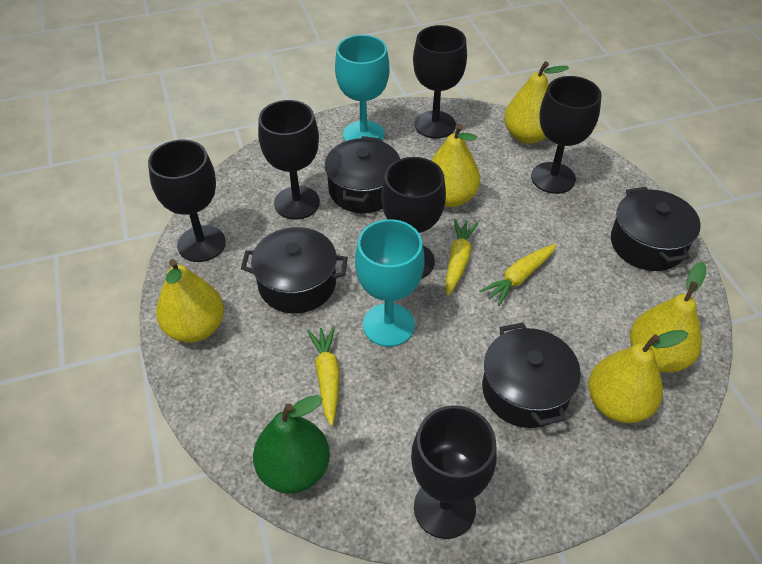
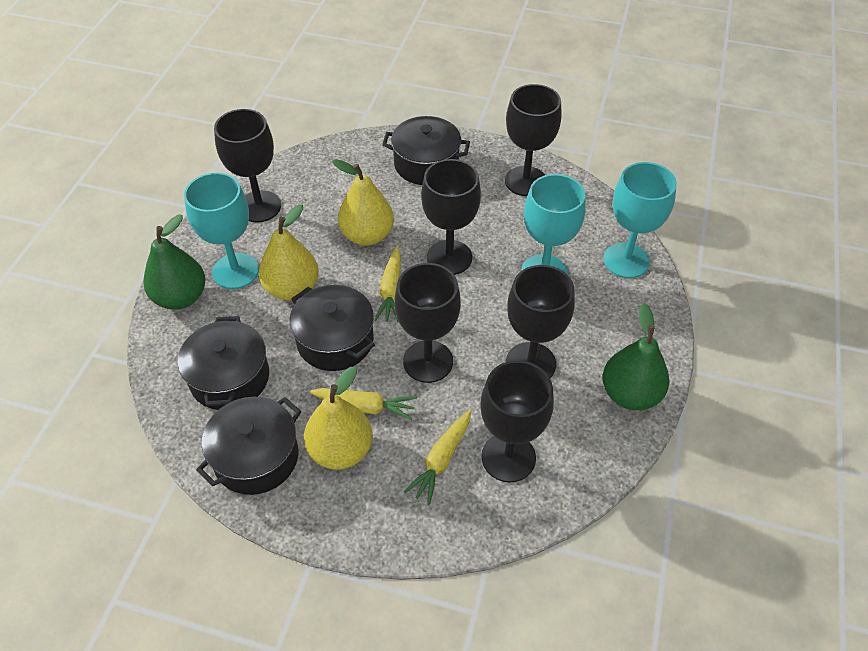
green pear: 1 -> 2
turquoise goblet: 2 -> 3
yellow pear: 5 -> 3

